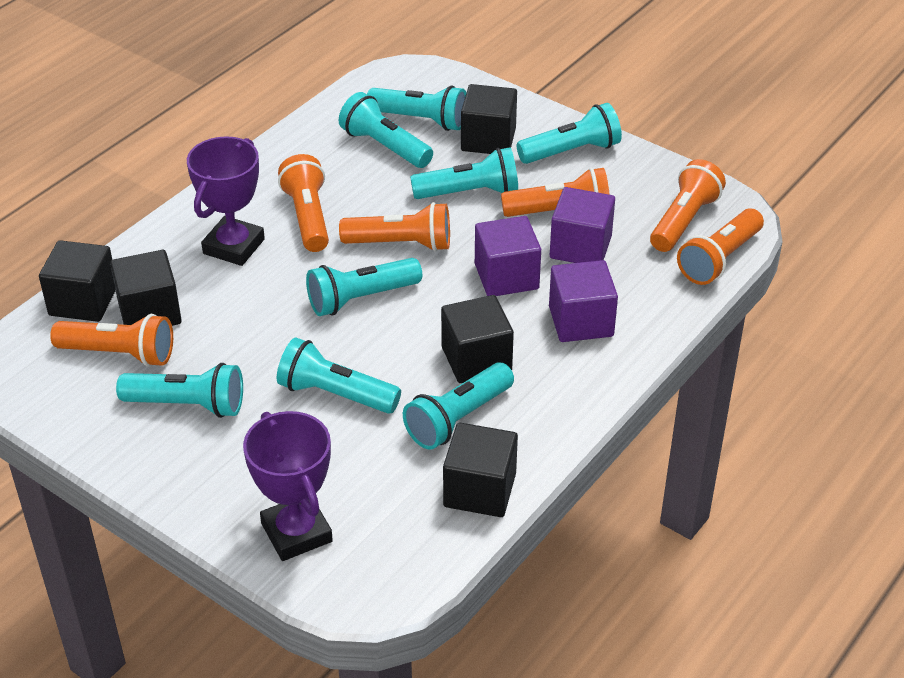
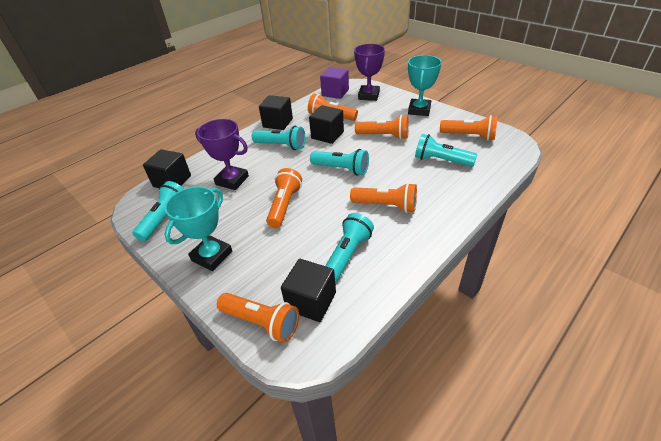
black cube: 5 -> 4
purple cube: 3 -> 1
turquoise flashlight: 8 -> 5
turquoise trophy: 0 -> 2

